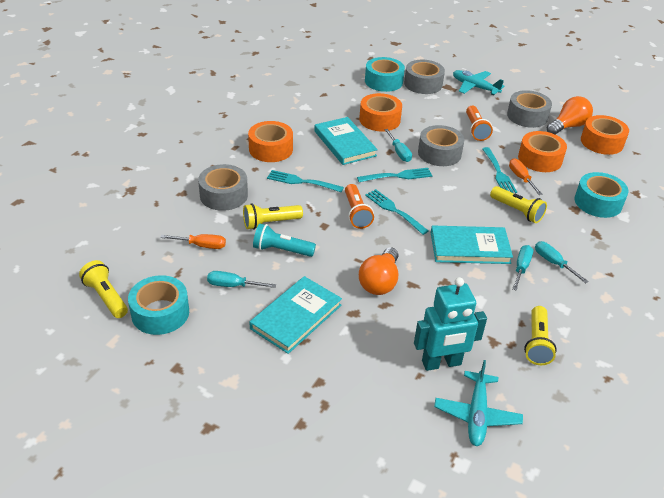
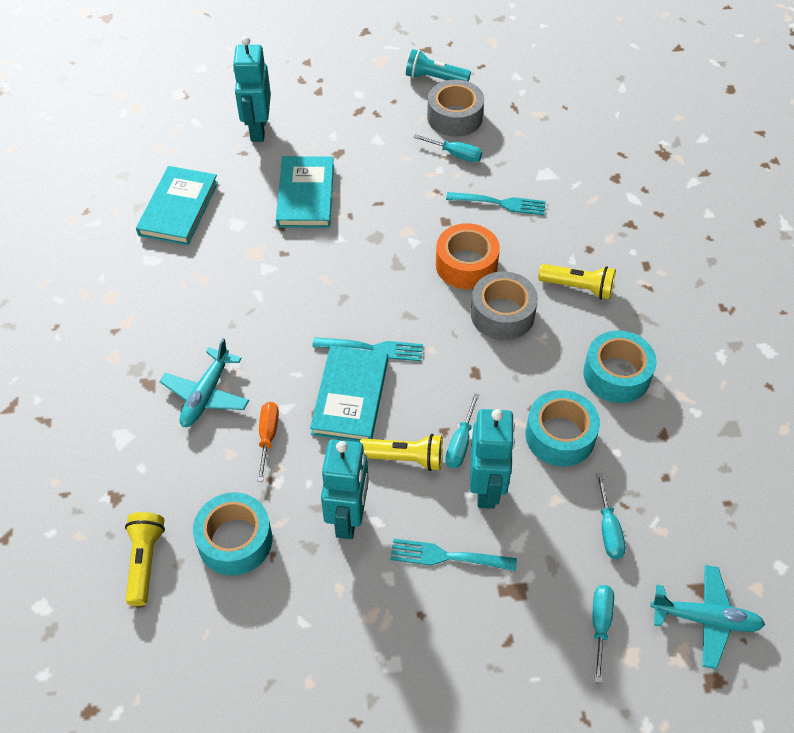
grey tape: 4 -> 2
orange flashlight: 2 -> 0
orange light bulb: 2 -> 0
orange screwdriver: 2 -> 1
orange tape: 4 -> 1
turquoise fork: 4 -> 3
turquoise robot: 1 -> 3
yellow flashlight: 4 -> 3

